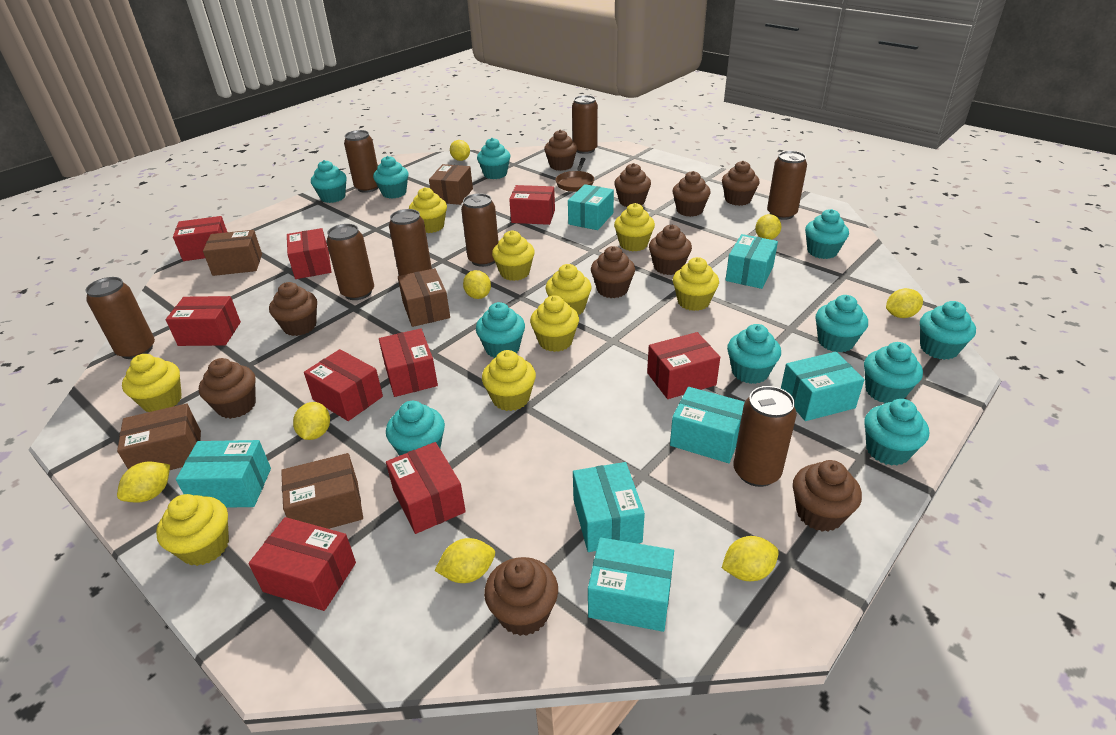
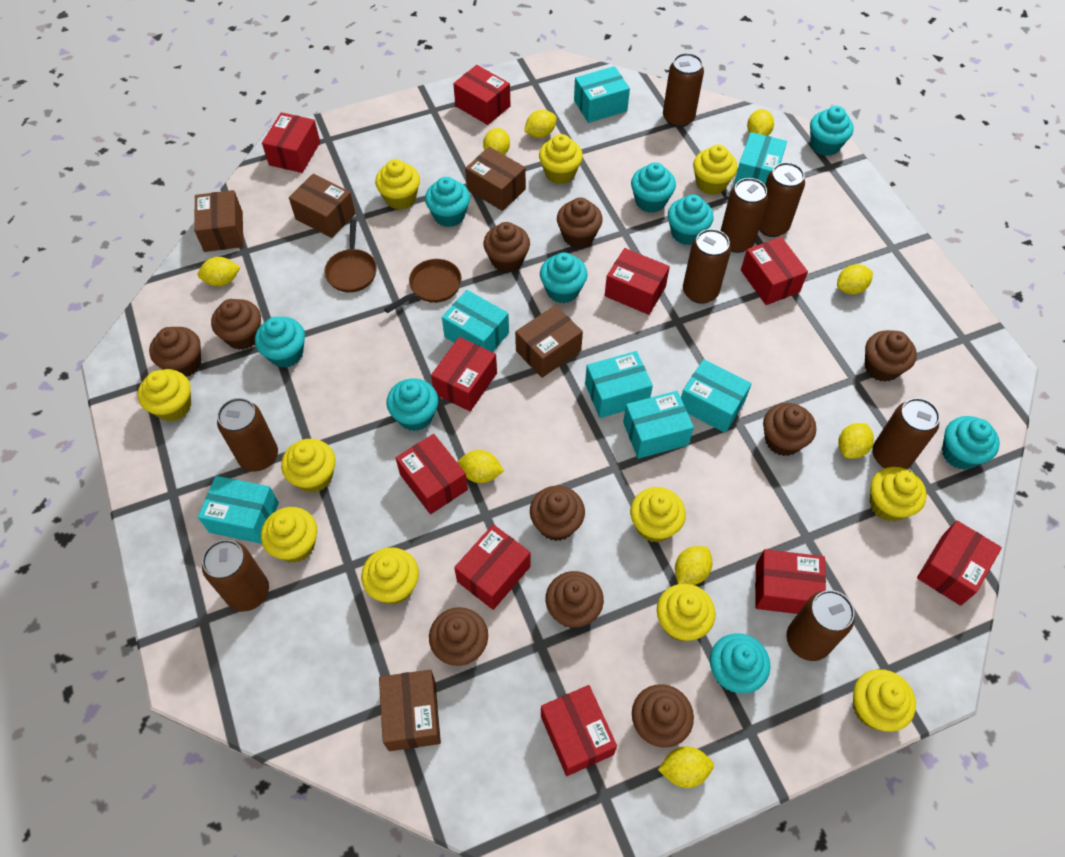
brown pan: 1 -> 2
red box: 9 -> 10
turquoise cupcake: 11 -> 9
yellow cupcake: 9 -> 11
yellow lemon: 8 -> 9

